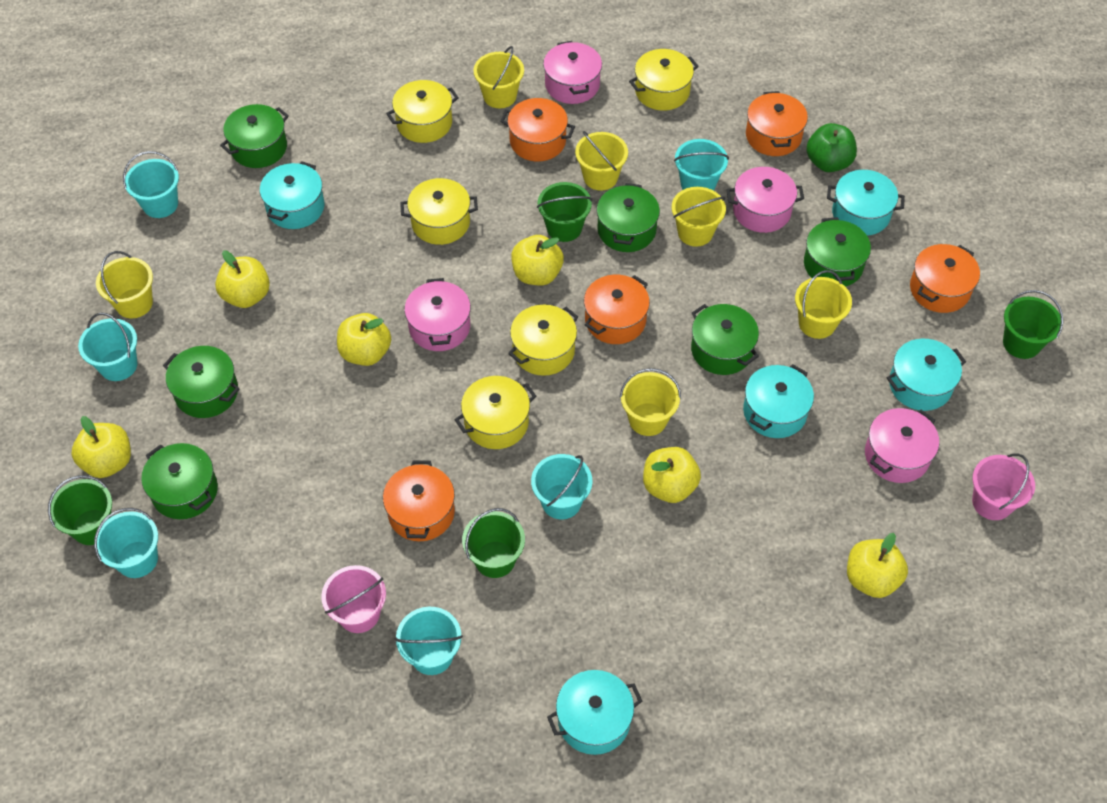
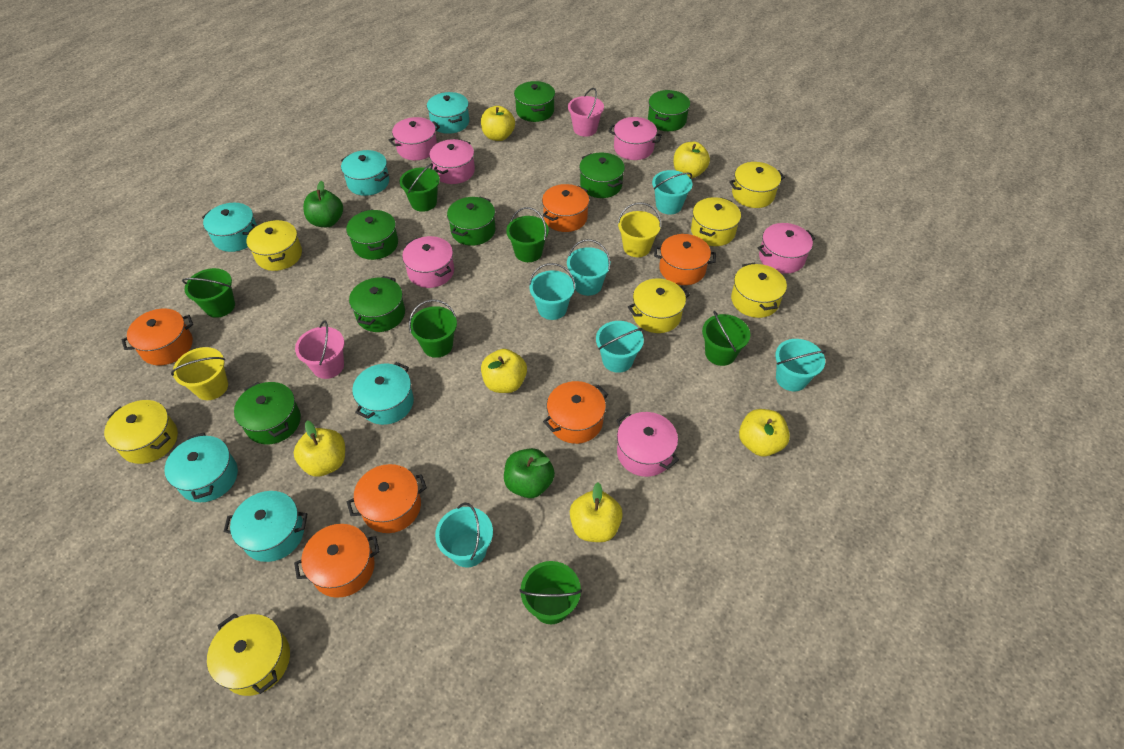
green apple: 1 -> 2
green bucket: 4 -> 6
green pot: 6 -> 7
orange pot: 5 -> 6
pink pot: 4 -> 6
turquoise pot: 5 -> 6
yellow bucket: 6 -> 2
yellow pot: 5 -> 7

